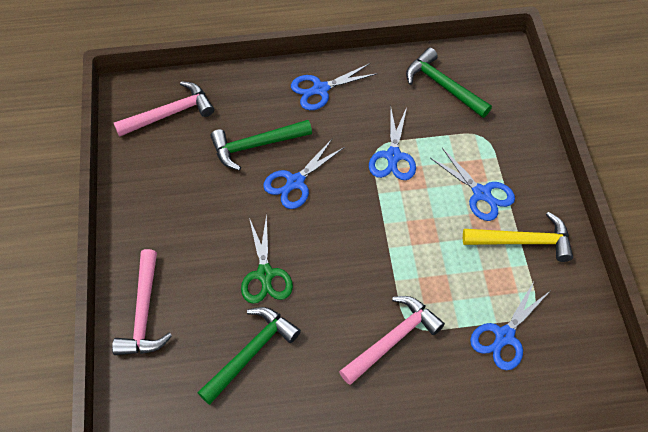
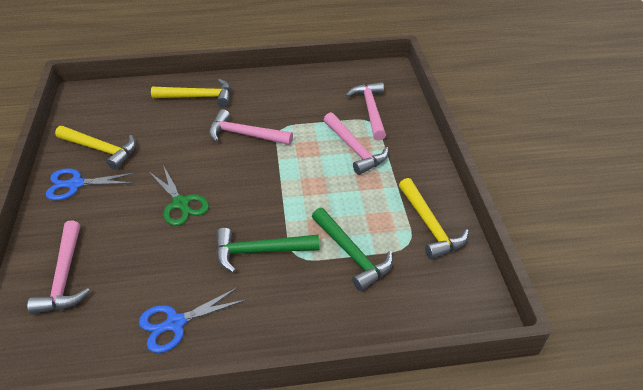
blue scissors: 5 -> 2
green hammer: 3 -> 2
pink hammer: 3 -> 4
yellow hammer: 1 -> 3

